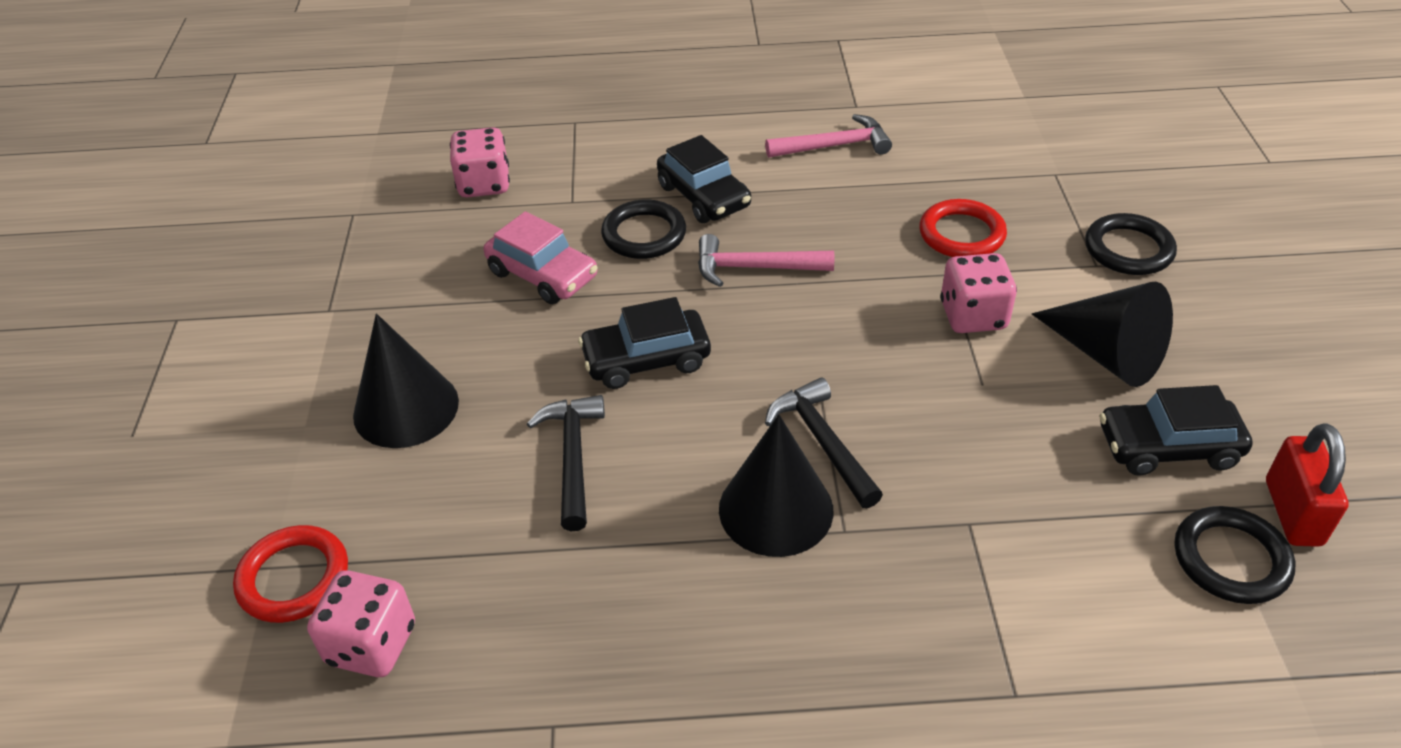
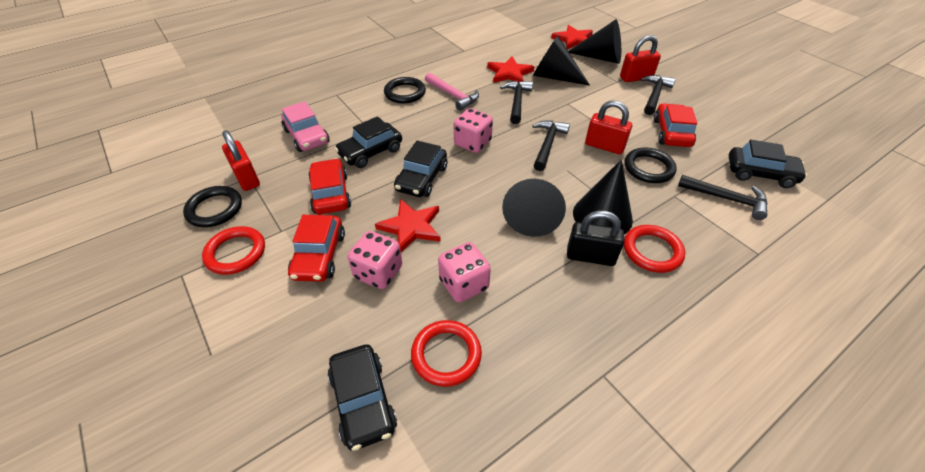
black car: 3 -> 4
black cone: 3 -> 4
black hammer: 2 -> 4
black padlock: 0 -> 1
pink hammer: 2 -> 1
red car: 0 -> 3
red padlock: 1 -> 3
red ring: 2 -> 3
red star: 0 -> 3

